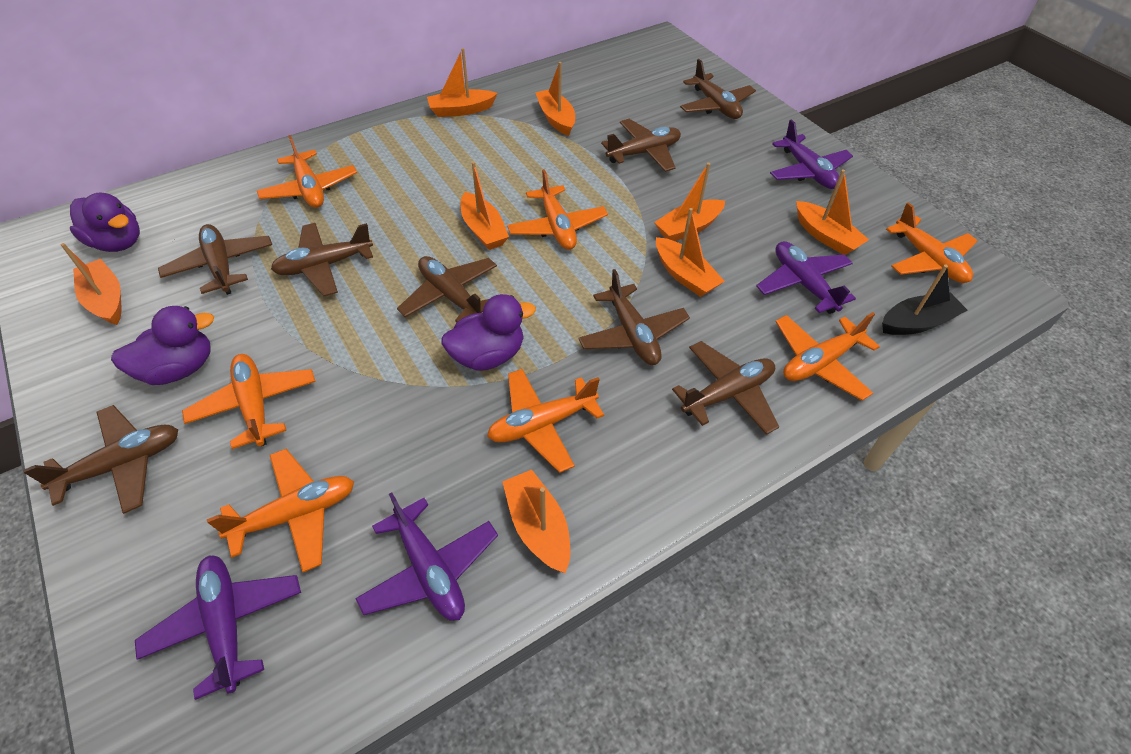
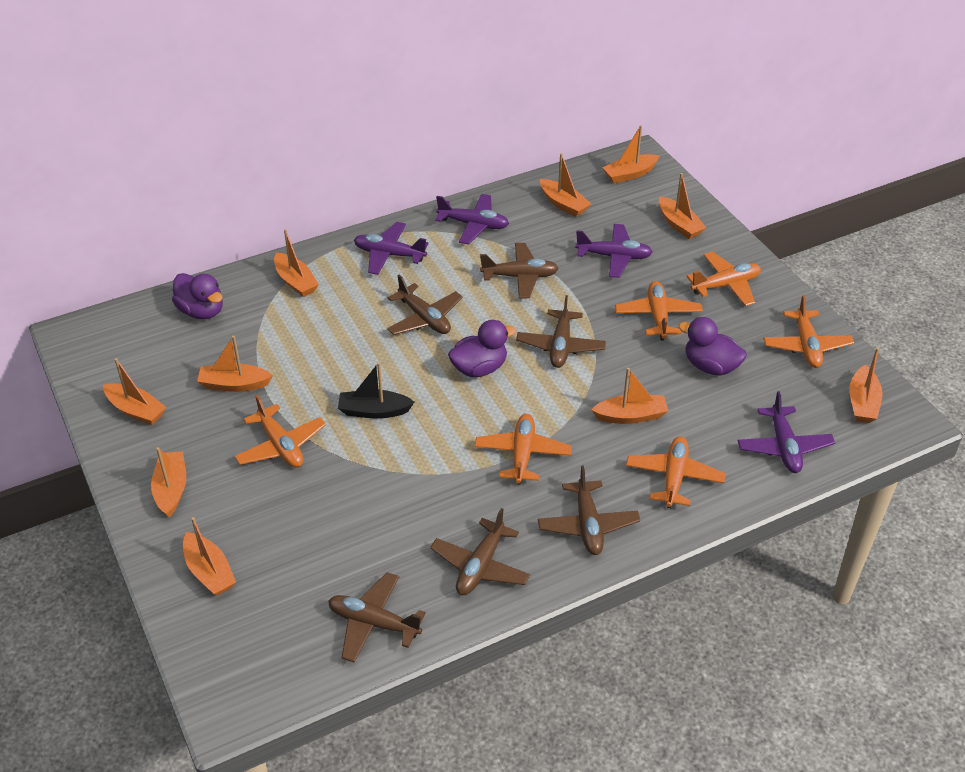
brown plane: 8 -> 6
orange boat: 8 -> 10
orange plane: 7 -> 6

